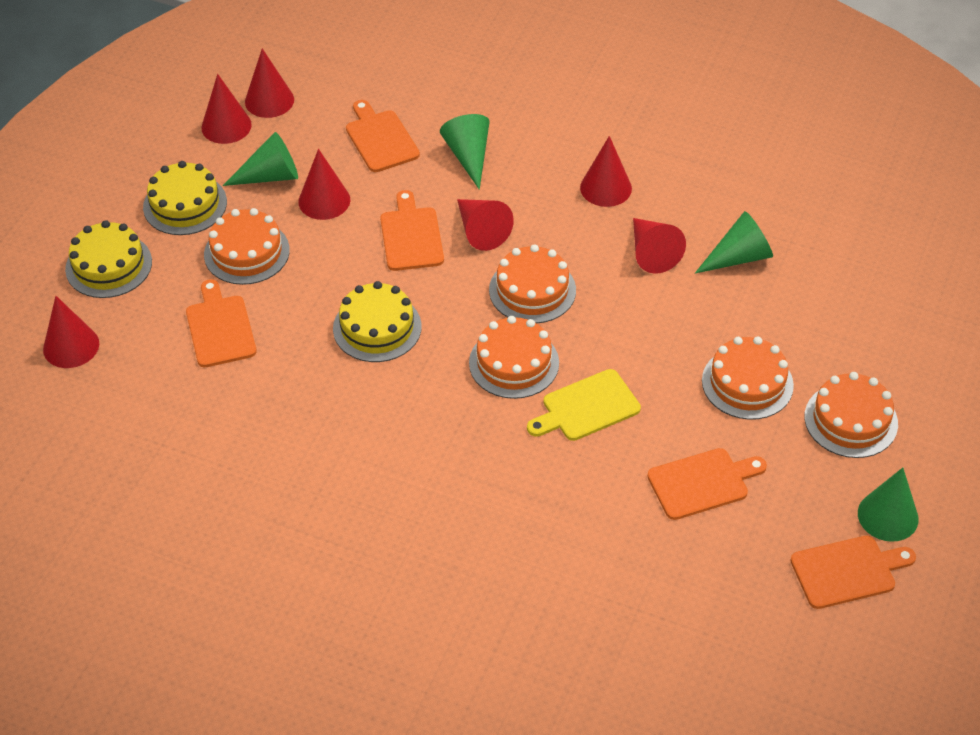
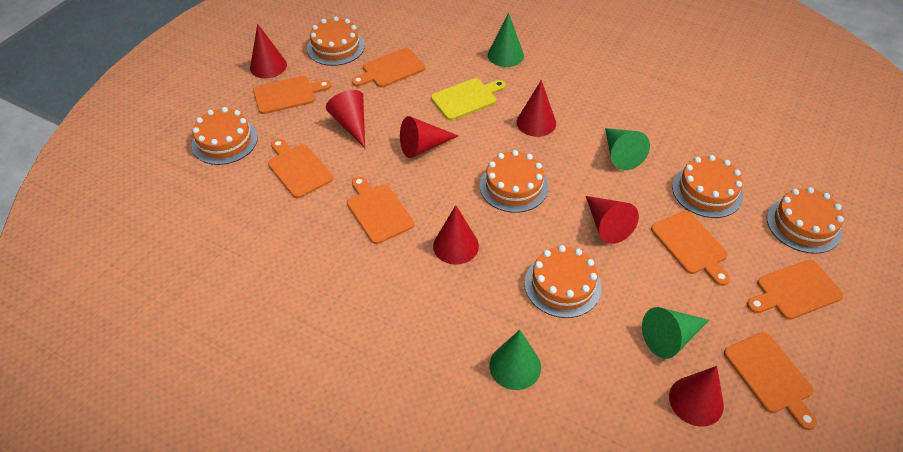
orange cake: 5 -> 6
orange cutting board: 5 -> 7
yellow cake: 3 -> 0

